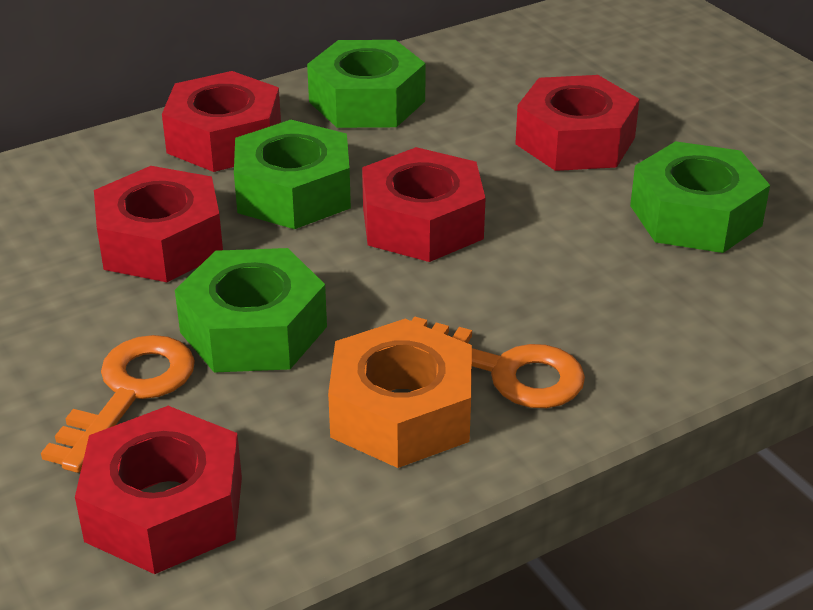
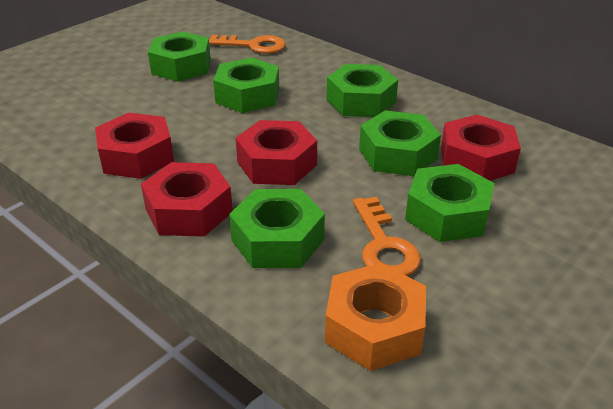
green nut: 4 -> 6
red nut: 5 -> 4

